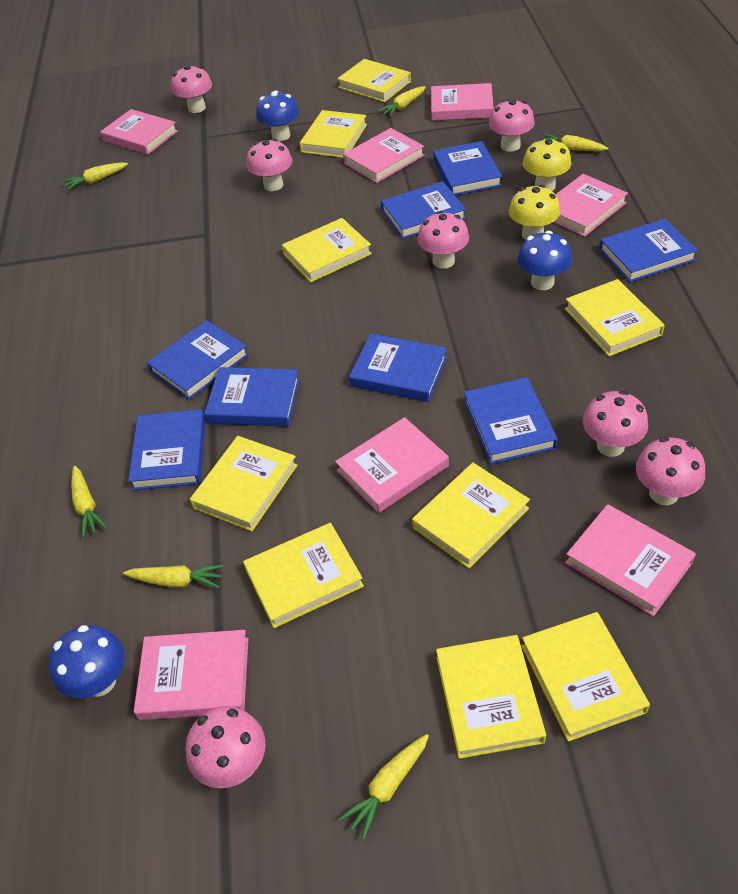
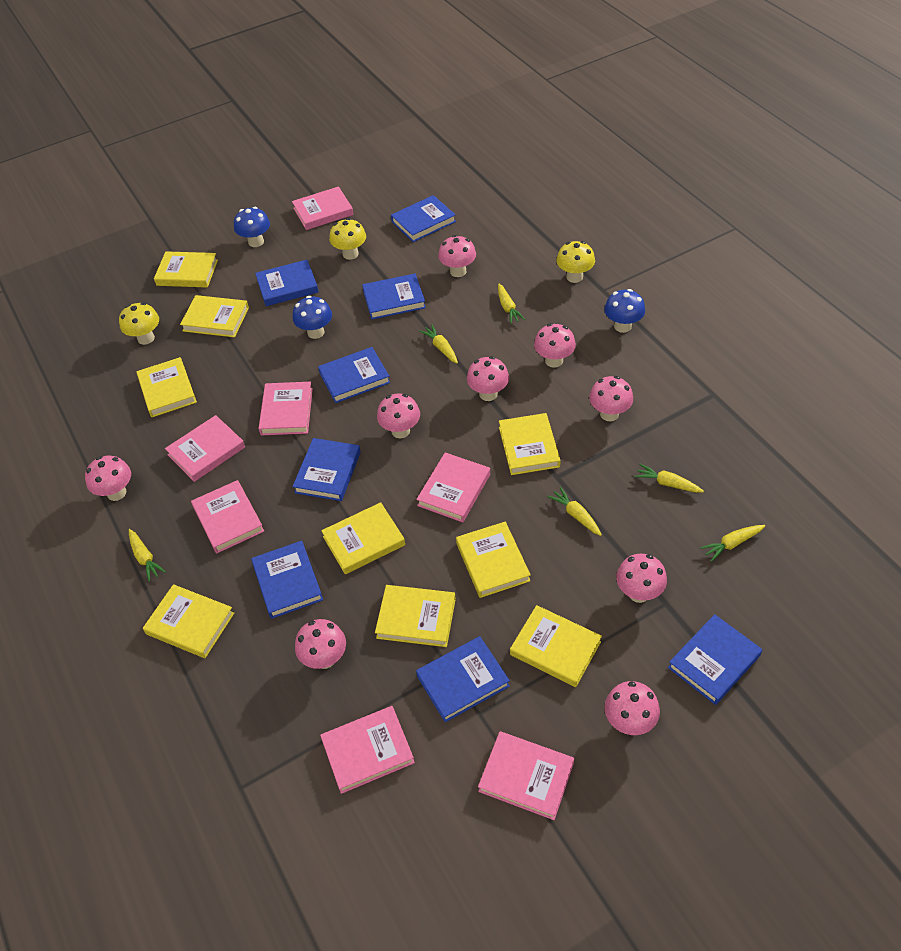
pink mushroom: 7 -> 9
yellow mushroom: 2 -> 3

